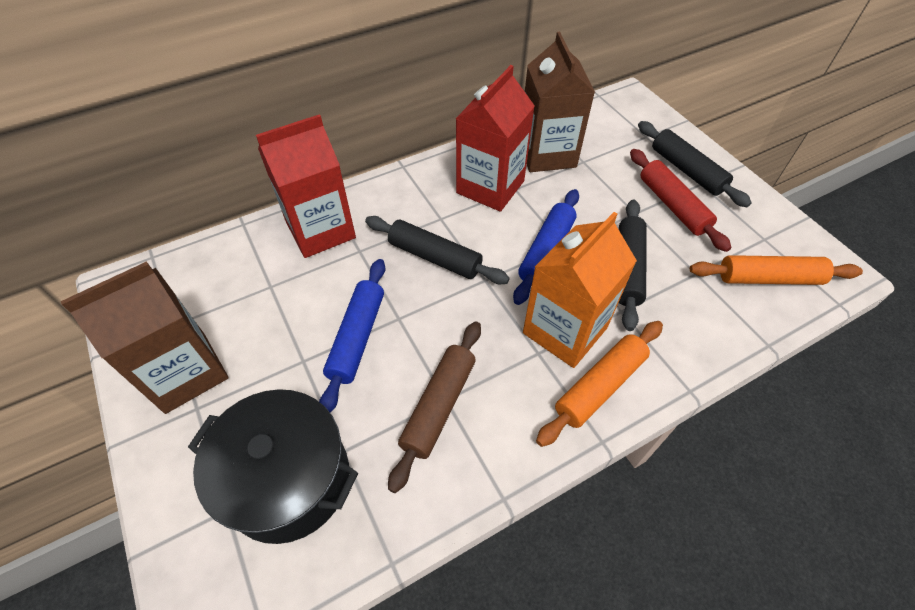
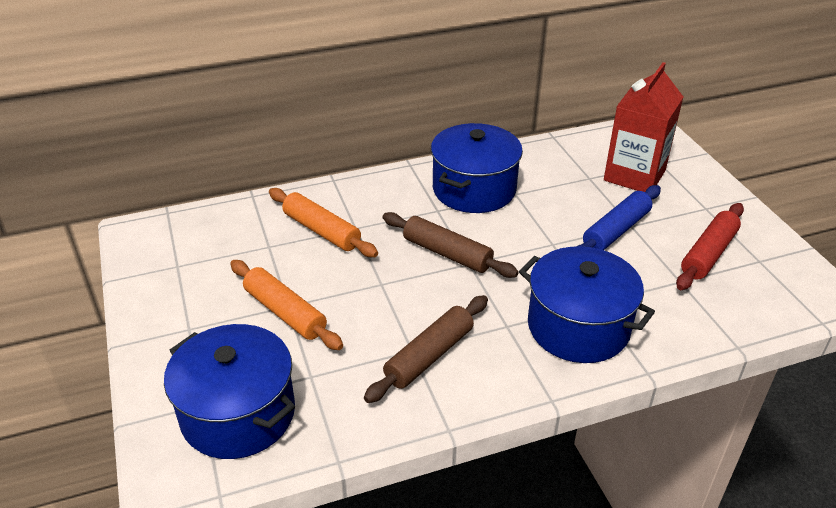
black pot: 1 -> 0
black rolling pin: 3 -> 0
blue pot: 0 -> 3
blue rolling pin: 2 -> 1
brown carton: 2 -> 0
brown rolling pin: 1 -> 2
orange carton: 1 -> 0
red carton: 2 -> 1

